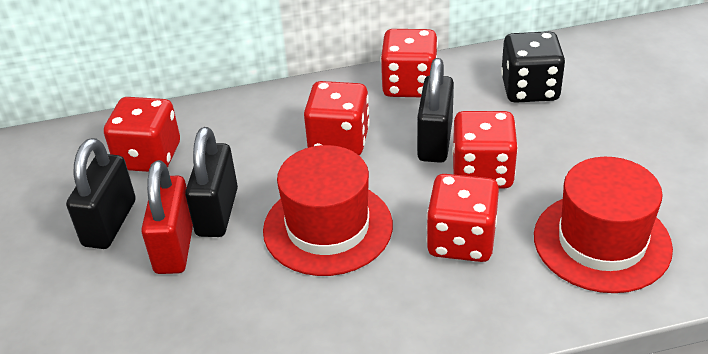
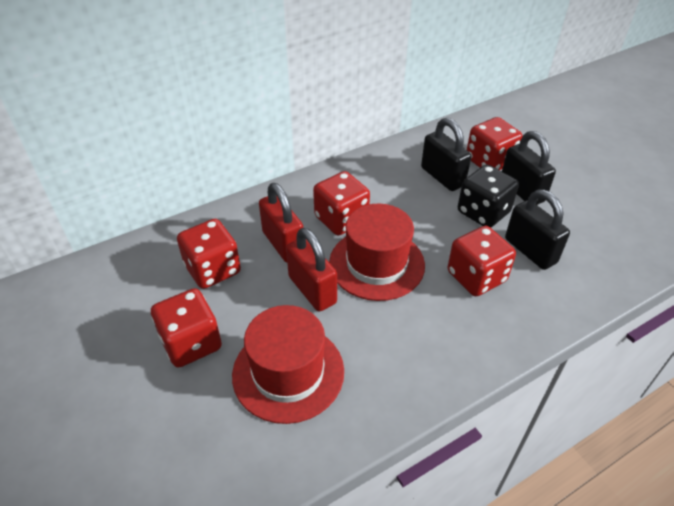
red padlock: 1 -> 2

